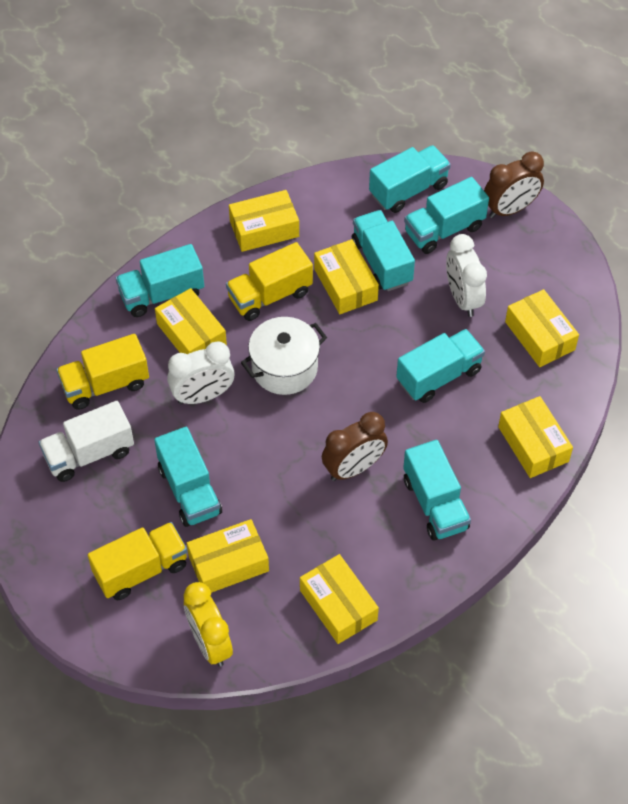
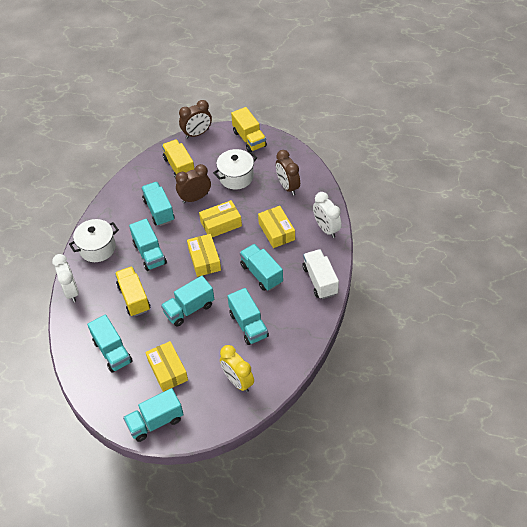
brown clock: 2 -> 3
white pot: 1 -> 2
yellow box: 7 -> 4

